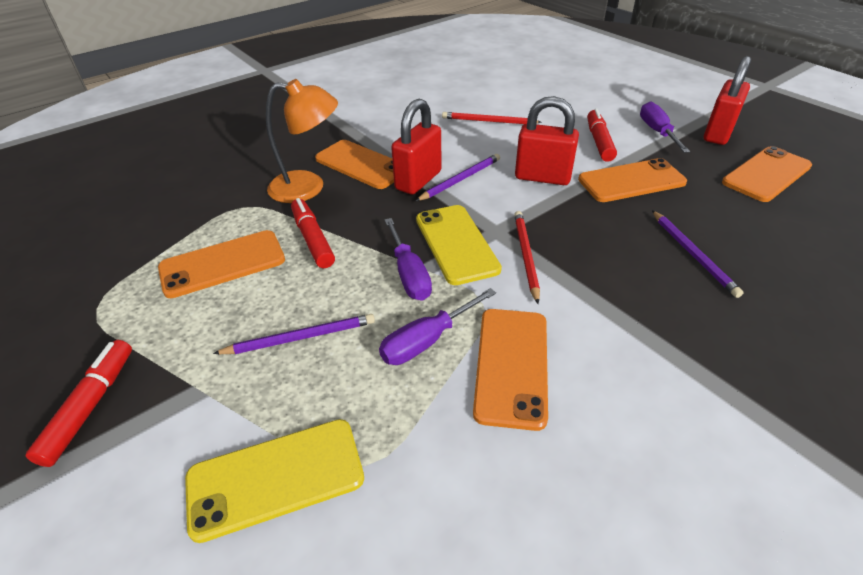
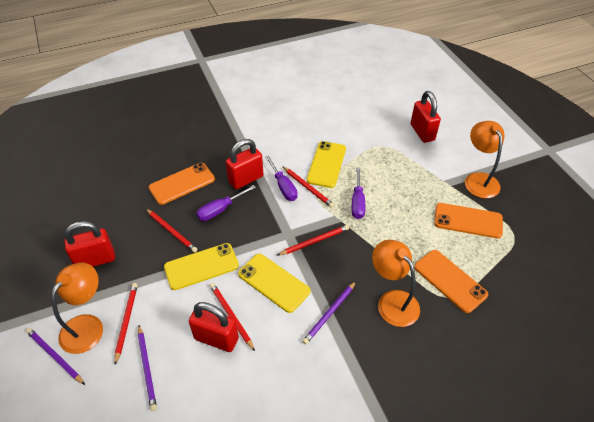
orange lamp: 1 -> 3
orange phone: 5 -> 3
red marker: 3 -> 0
red padlock: 3 -> 4
red pencil: 2 -> 5
yellow phone: 2 -> 3

